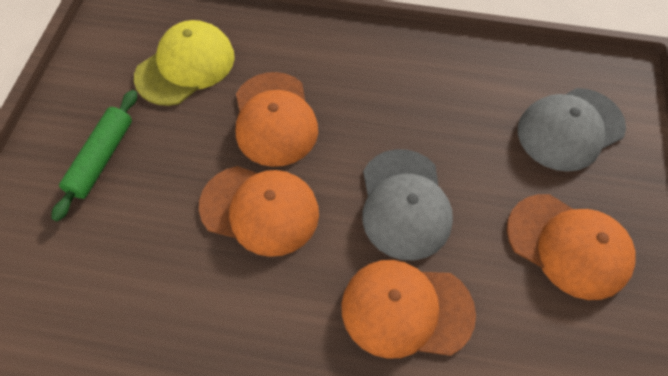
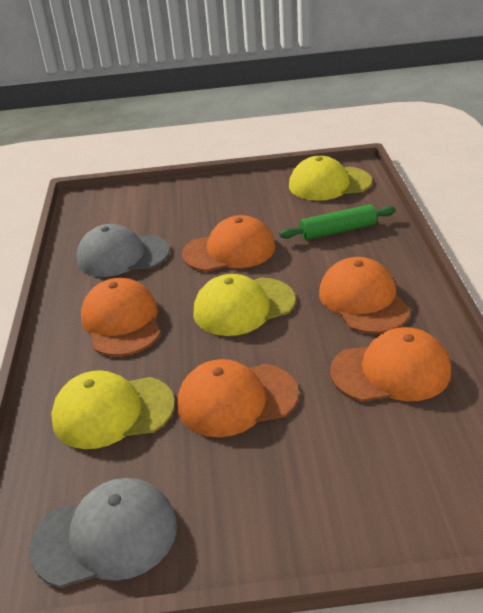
orange cap: 4 -> 5
yellow cap: 1 -> 3

